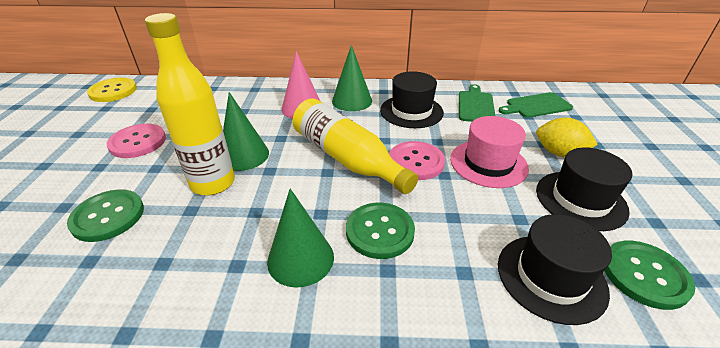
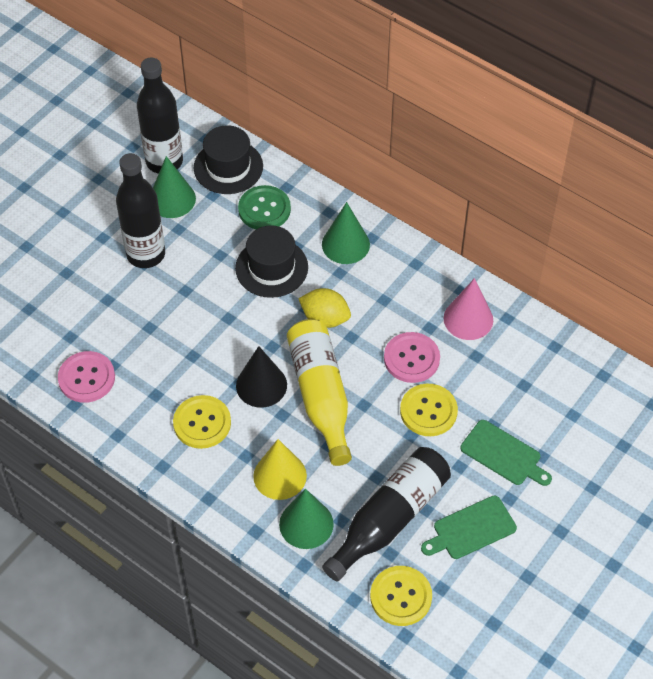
black bottle: 0 -> 3
black cone: 0 -> 1
black hat: 3 -> 2
green button: 3 -> 1
pink hat: 1 -> 0
yellow bottle: 2 -> 1
yellow button: 1 -> 3
yellow cone: 0 -> 1

